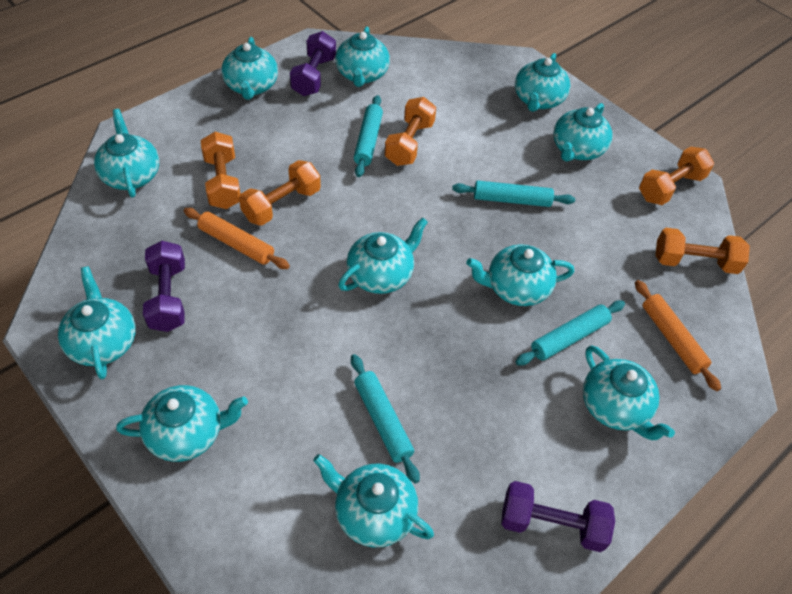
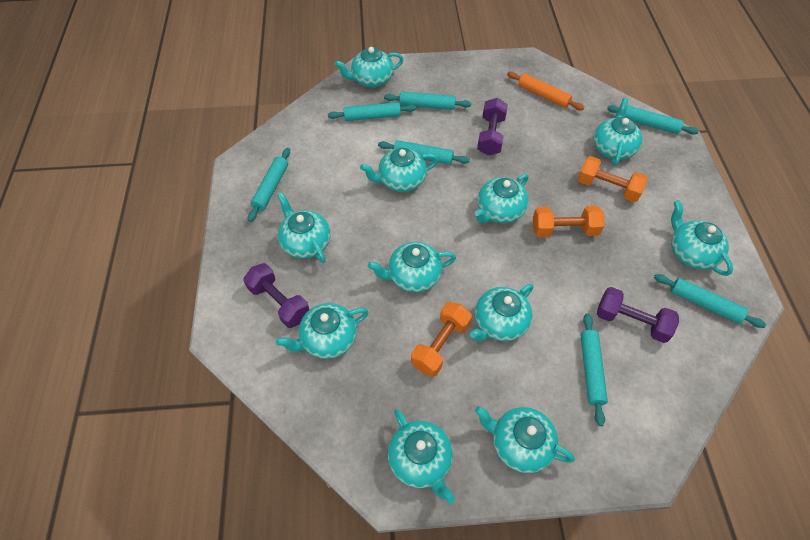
orange dumbbell: 5 -> 3
orange rolling pin: 2 -> 1
turquoise rolling pin: 4 -> 7

